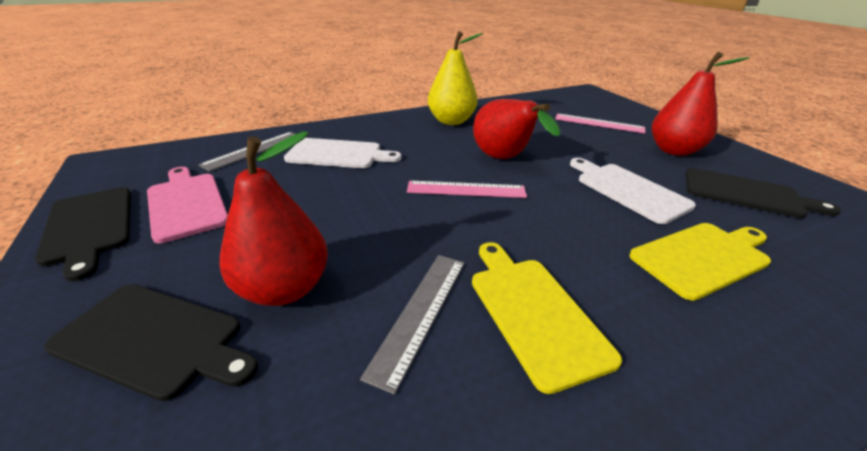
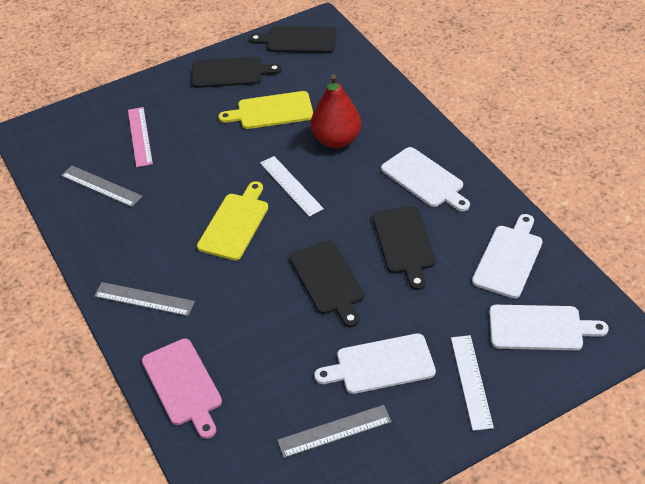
black cutting board: 3 -> 4
grey ruler: 2 -> 3
pink ruler: 2 -> 1
red pear: 3 -> 1
white cutting board: 2 -> 4
white ruler: 0 -> 2
yellow pear: 1 -> 0

